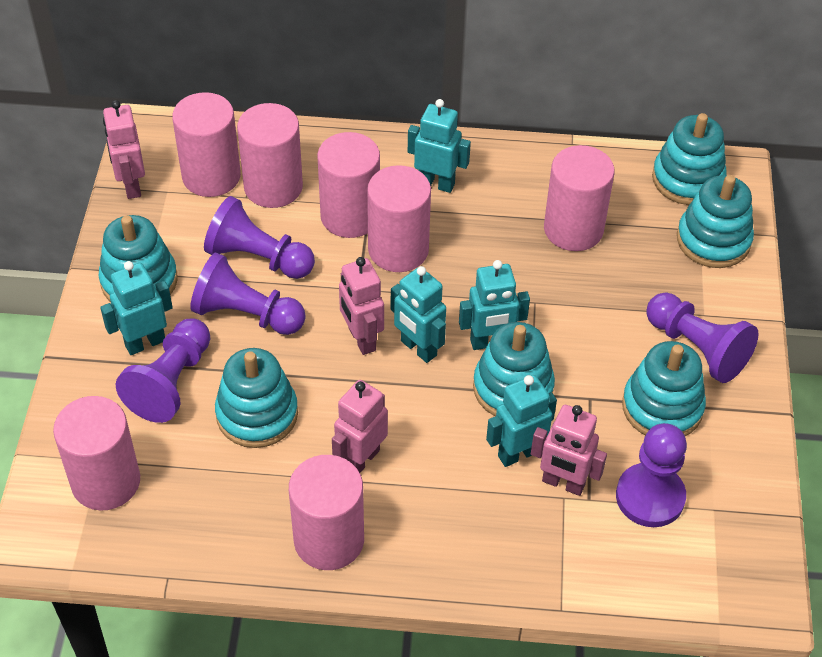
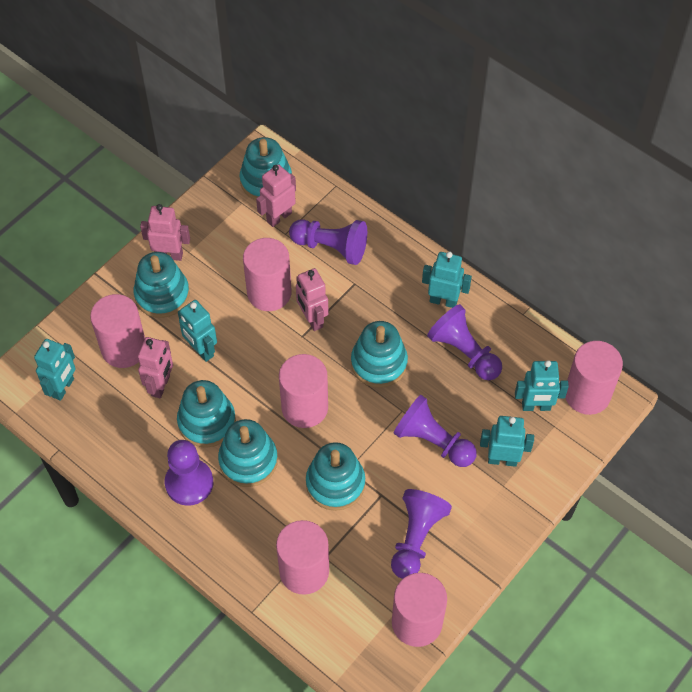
pink cylinder: 7 -> 6

